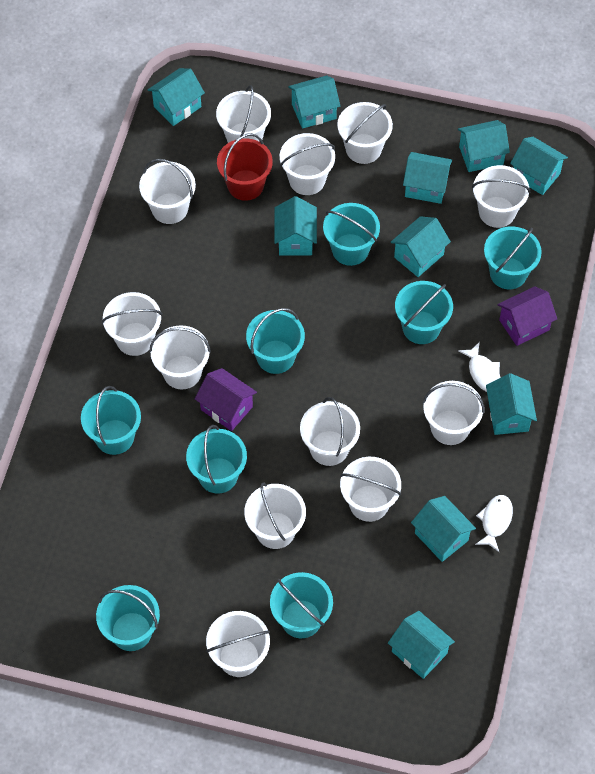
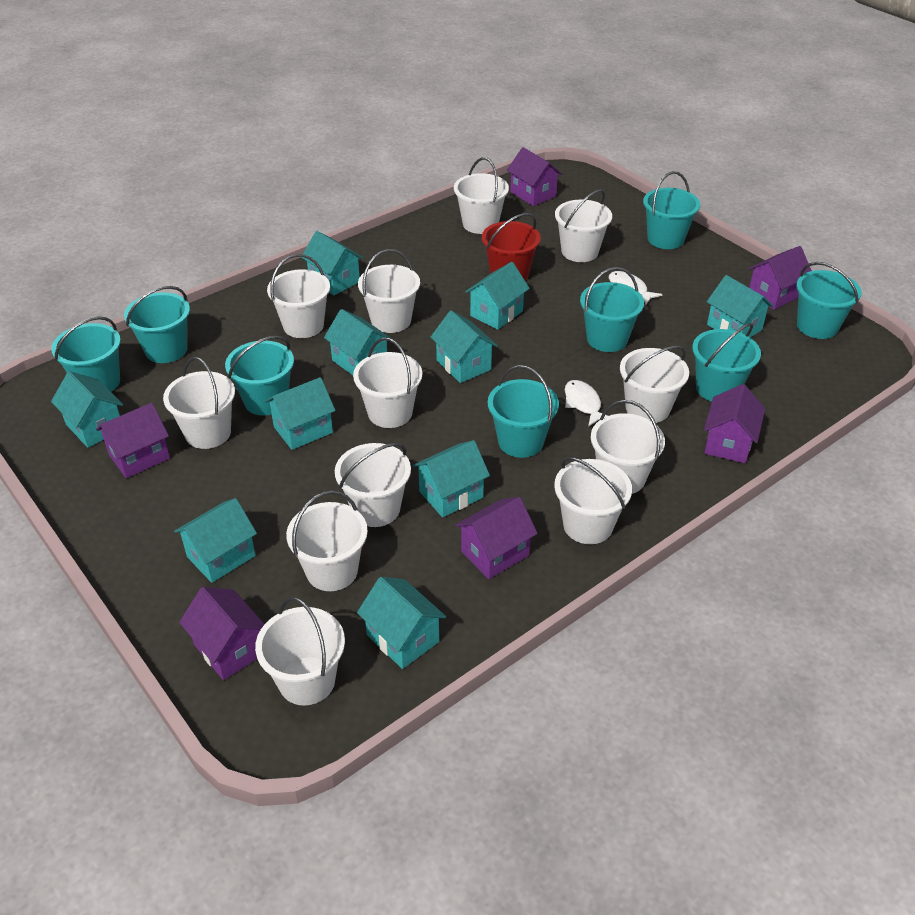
purple house: 2 -> 6

